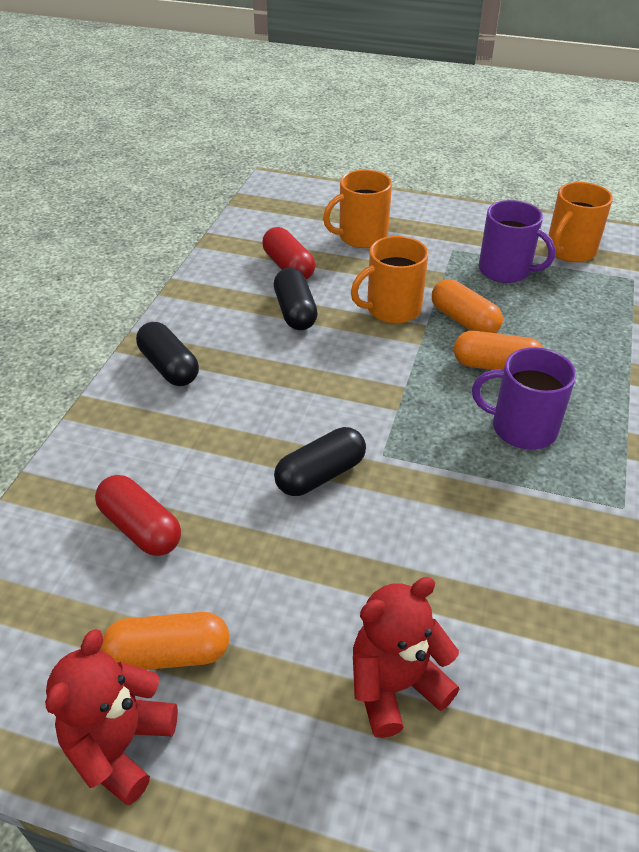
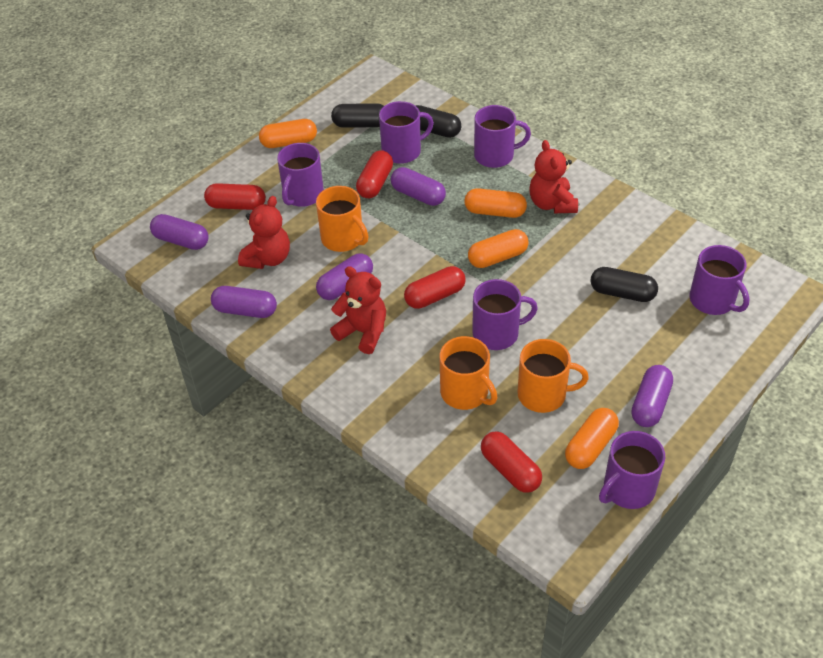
orange capsule: 3 -> 4
purple capsule: 0 -> 5
purple mug: 2 -> 6
red capsule: 2 -> 4
red teddy bear: 2 -> 3

